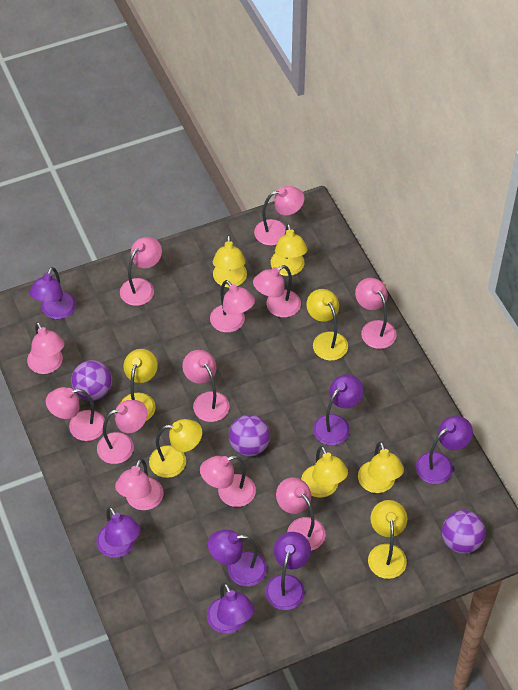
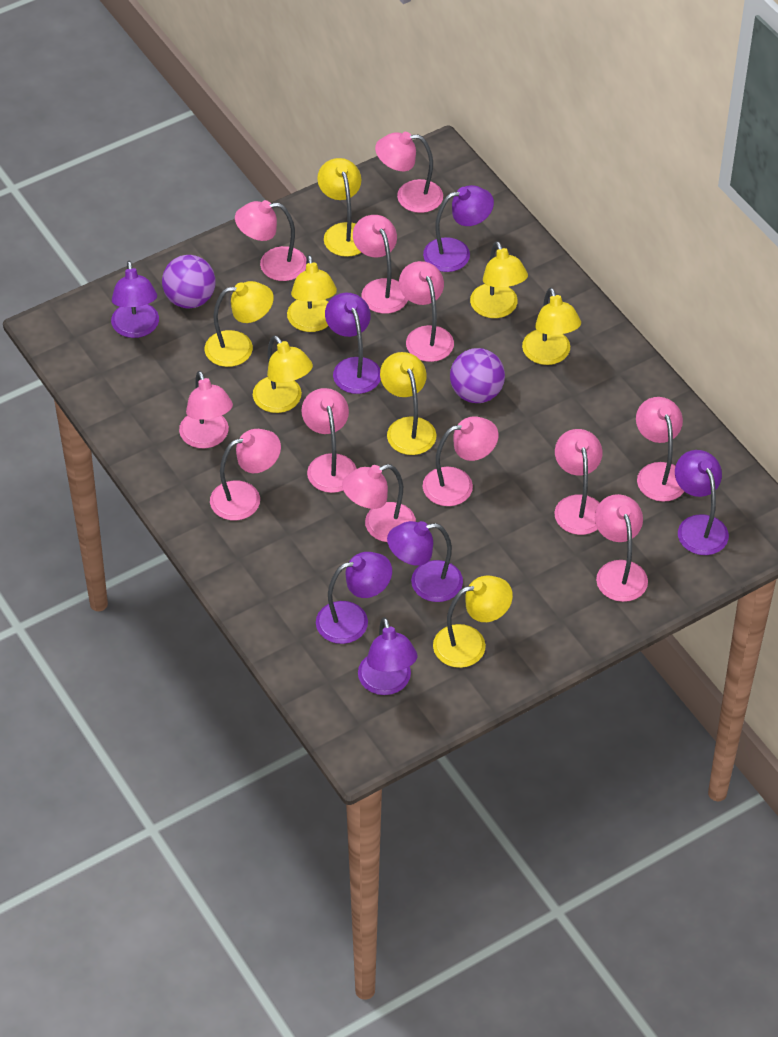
purple ball: 3 -> 2

